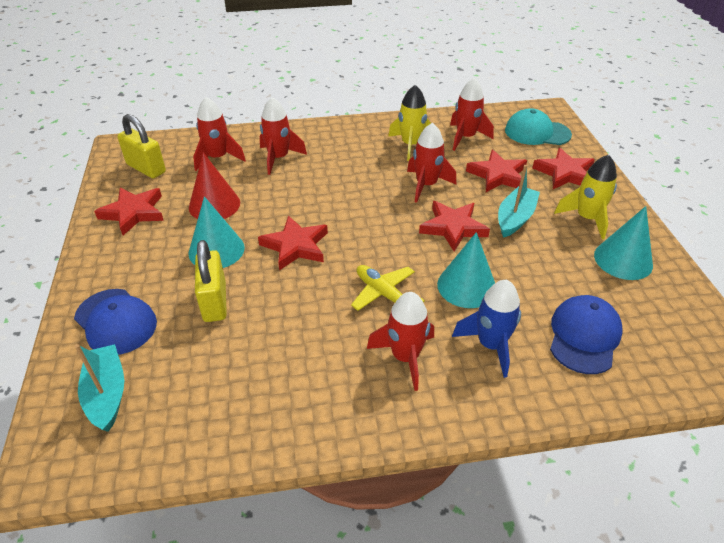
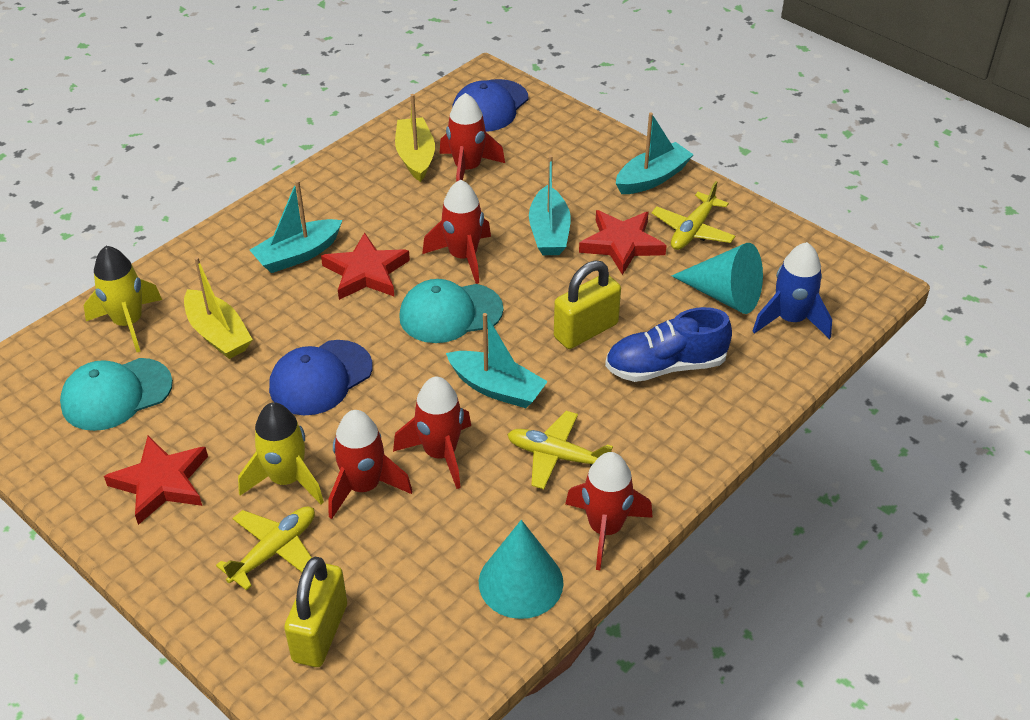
blue shoe: 0 -> 1
red cone: 1 -> 0
red star: 5 -> 3
turquoise boat: 2 -> 4
turquoise cap: 1 -> 2
turquoise cone: 3 -> 2
yellow boat: 0 -> 2
yellow plane: 1 -> 3

